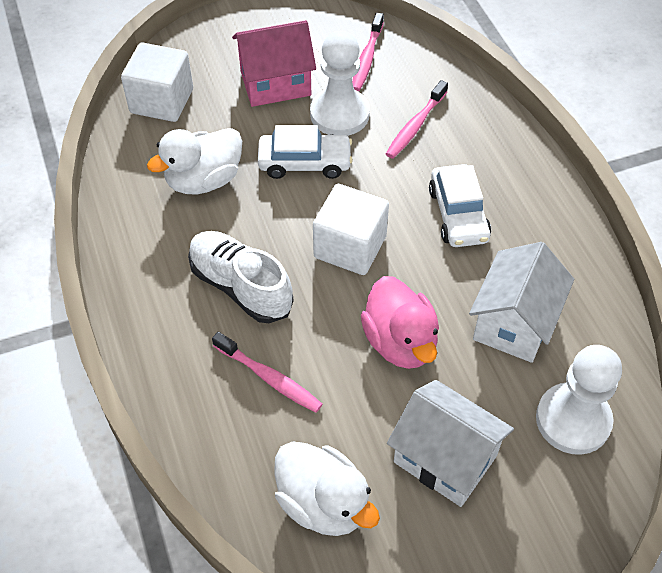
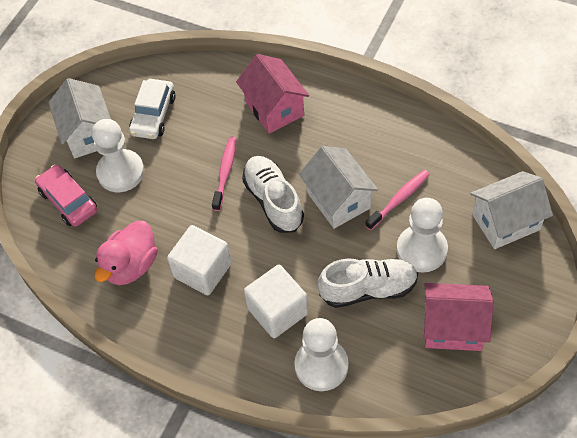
pink car: 0 -> 1
pink house: 1 -> 2
pink toothbrush: 3 -> 2
white car: 2 -> 1
white duck: 2 -> 0
white house: 2 -> 3
white pawn: 2 -> 3
white shoe: 1 -> 2

